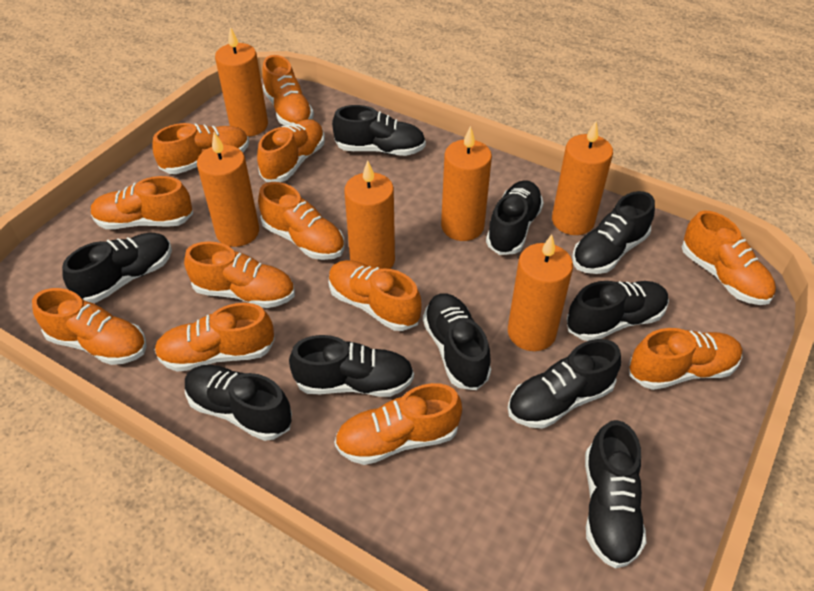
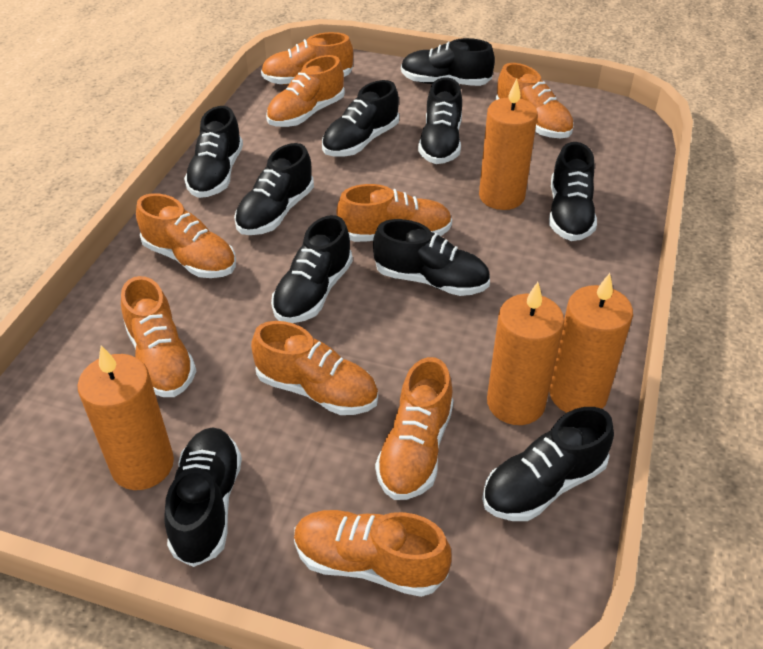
orange candle: 6 -> 4
orange shoe: 12 -> 9

